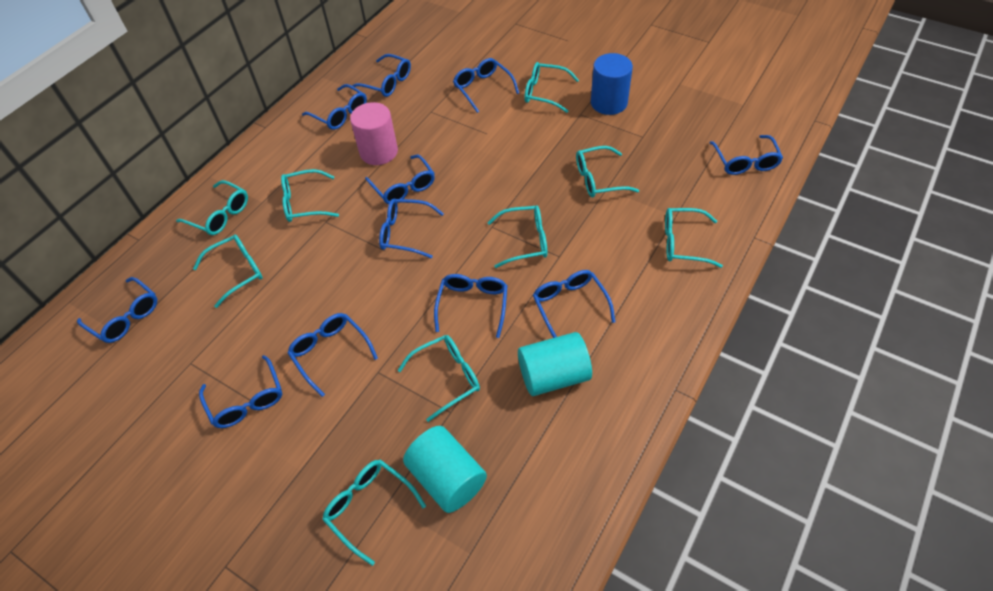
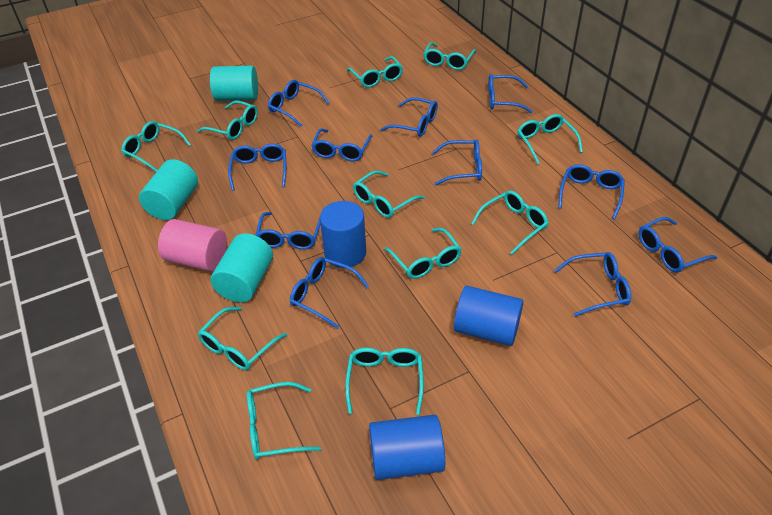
blue cylinder: 1 -> 3
turquoise cylinder: 2 -> 3
turquoise glasses: 9 -> 11

